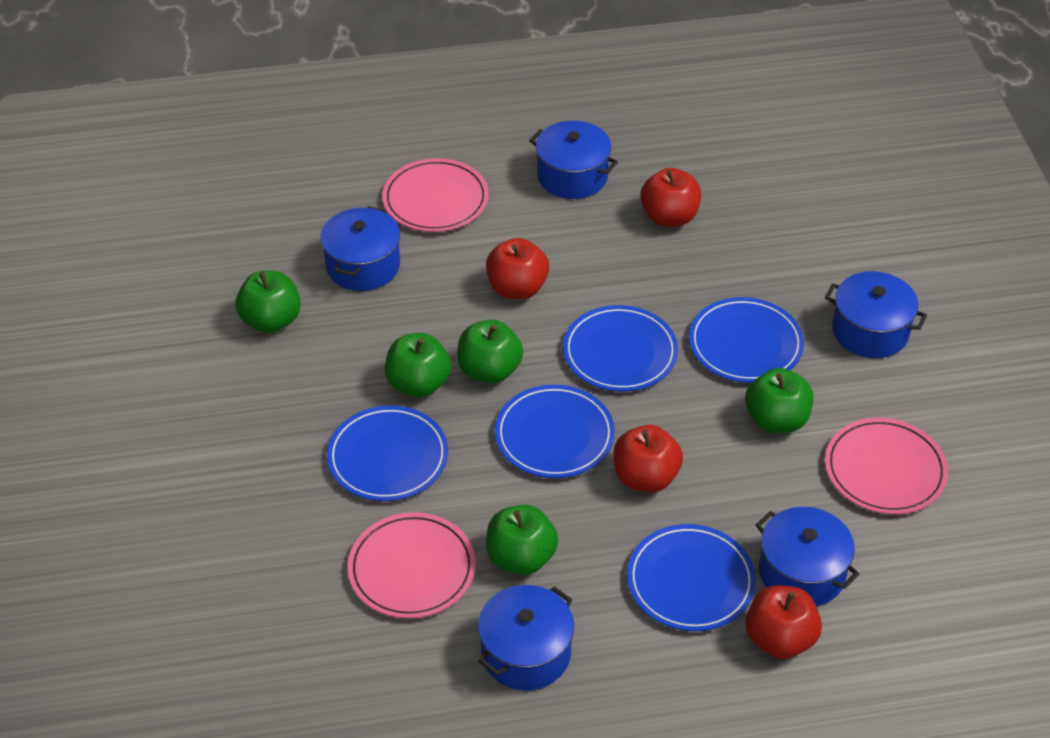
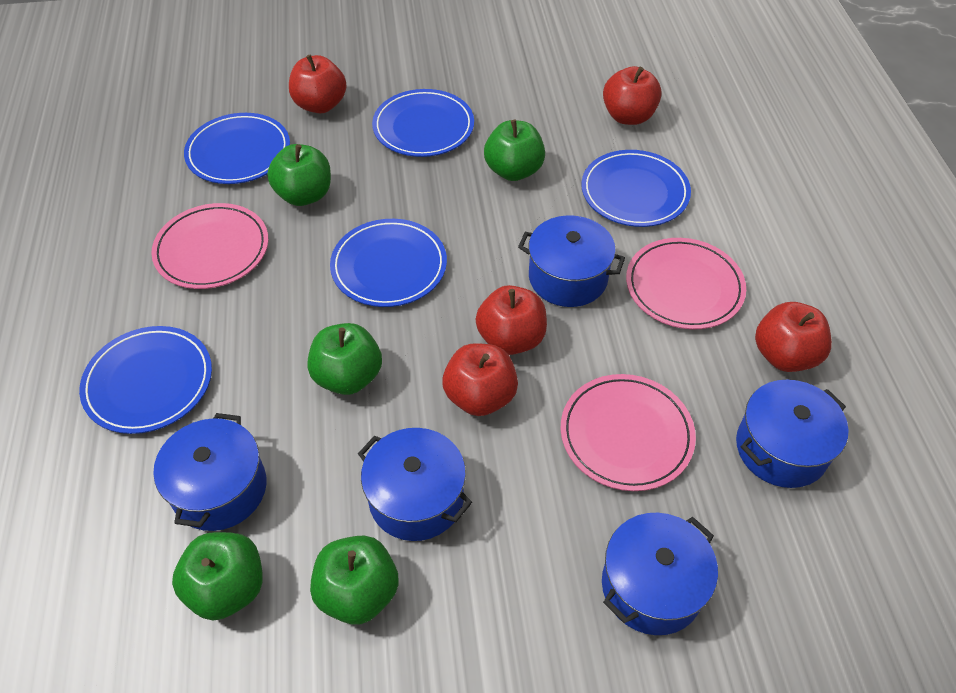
red apple: 4 -> 5

